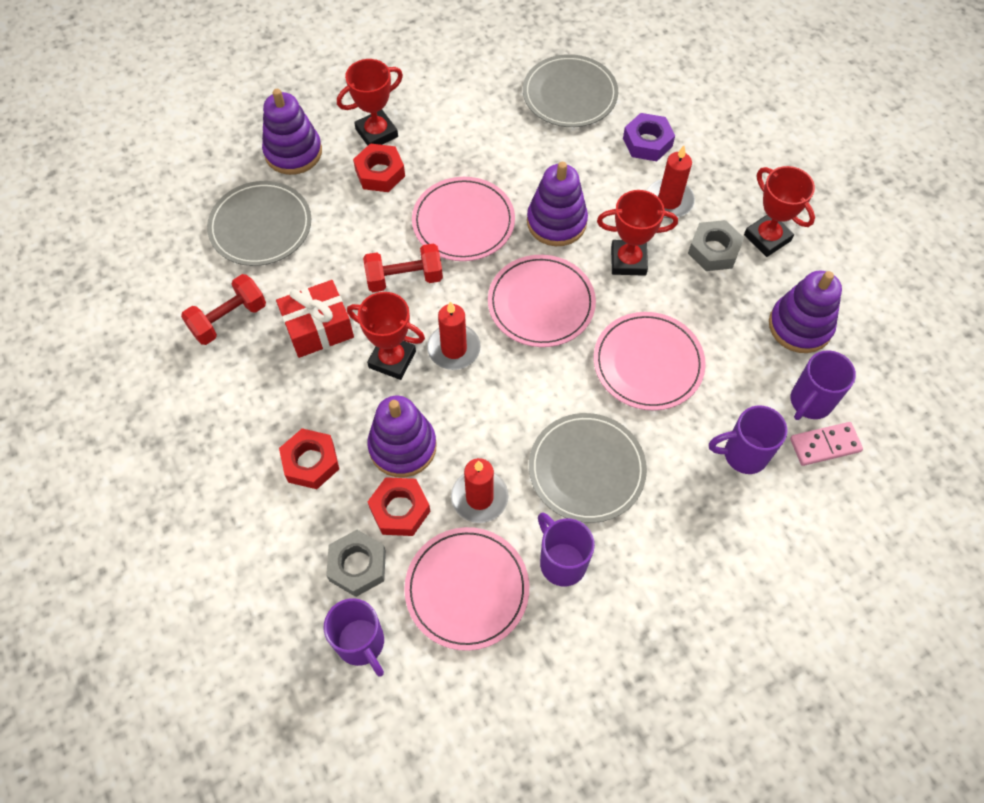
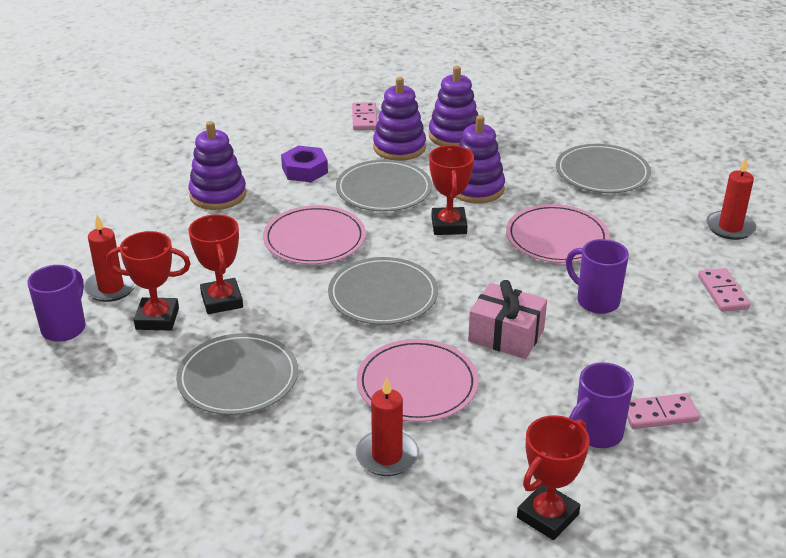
grey nut: 2 -> 0
grey plate: 3 -> 4
pink domino: 1 -> 3
pink gift: 0 -> 1
pink plate: 4 -> 3
purple mug: 4 -> 3
red dumbbell: 2 -> 0
red gift: 1 -> 0
red nut: 3 -> 0

